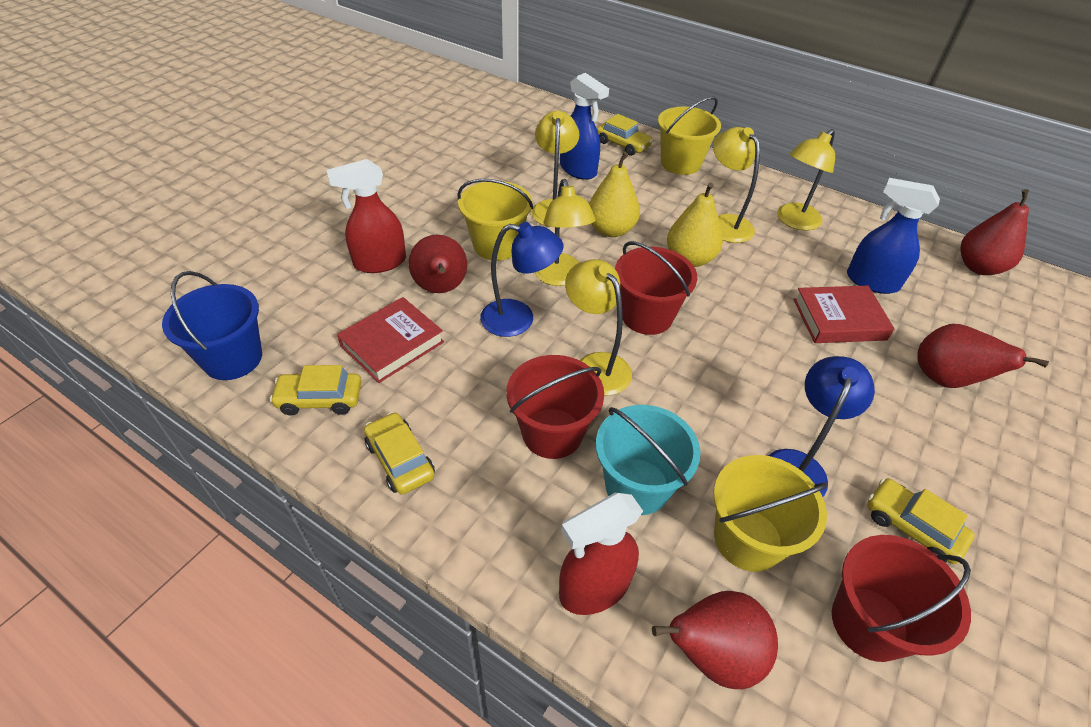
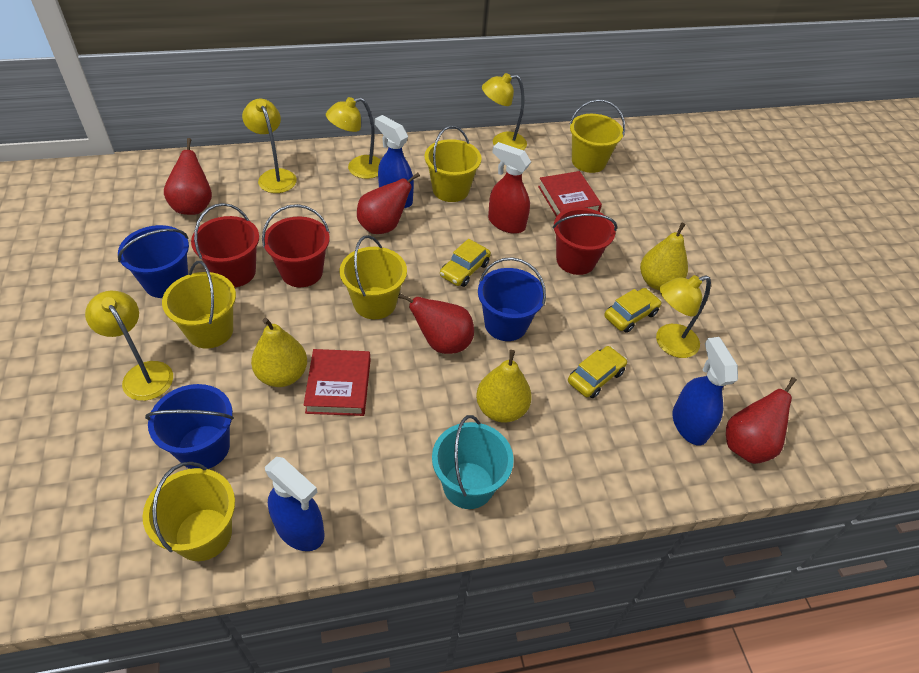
blue bucket: 1 -> 3
blue lamp: 2 -> 0
blue spray bottle: 2 -> 3
red spray bottle: 2 -> 1
yellow bucket: 3 -> 5
yellow car: 4 -> 3
yellow pear: 2 -> 3

